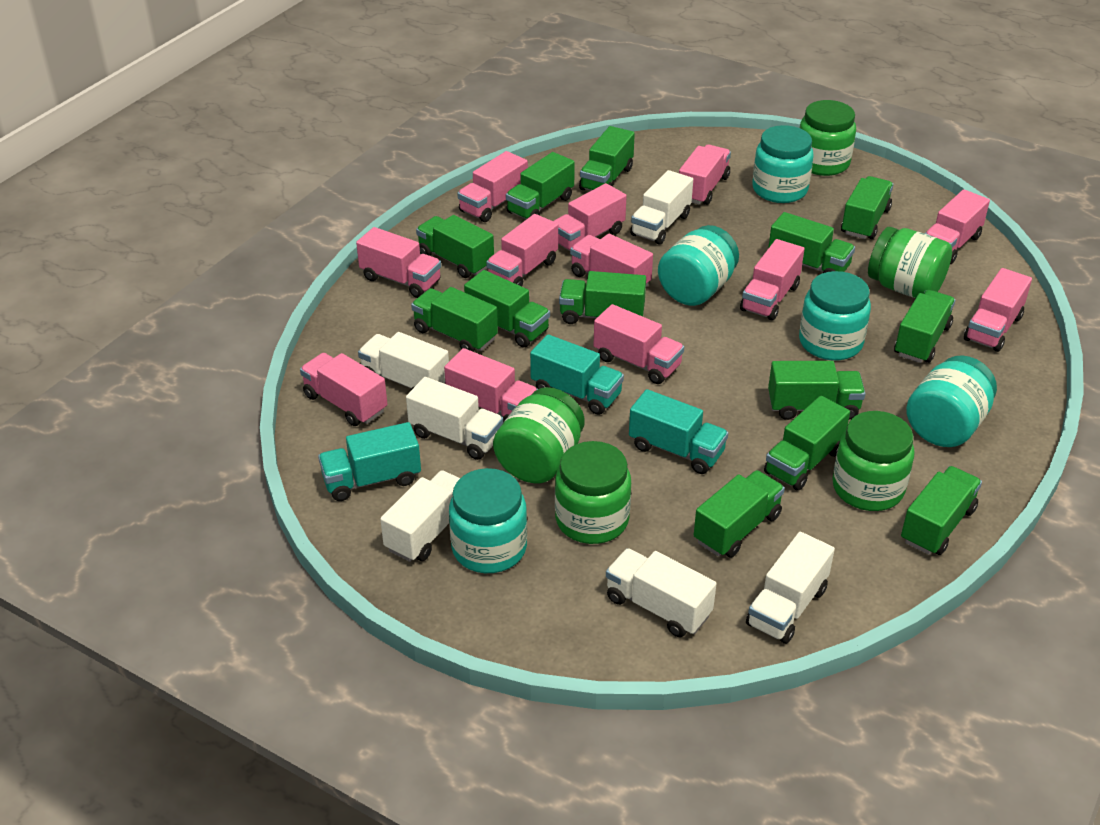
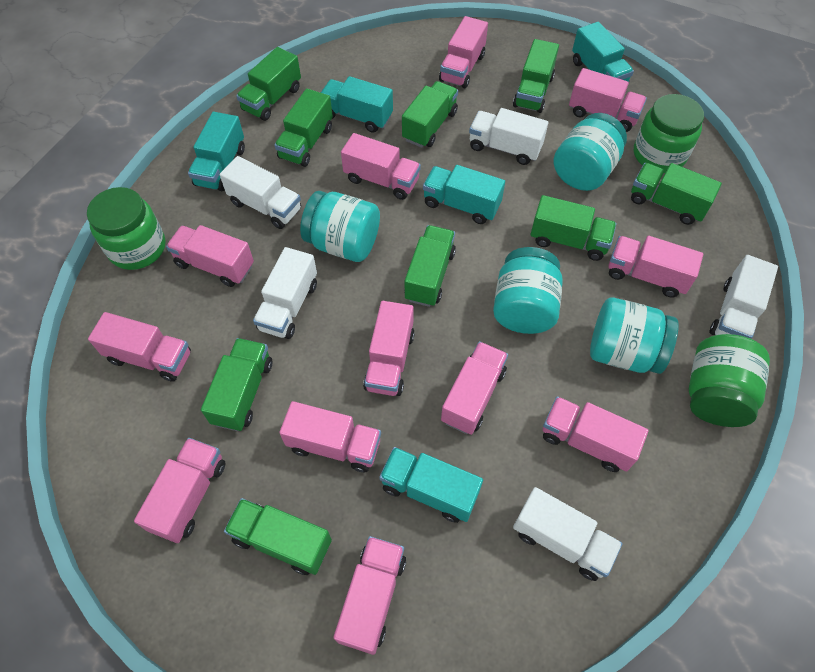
green jar: 5 -> 3
green truck: 13 -> 9
turquoise jar: 5 -> 4
turquoise truck: 3 -> 5
white truck: 6 -> 5

